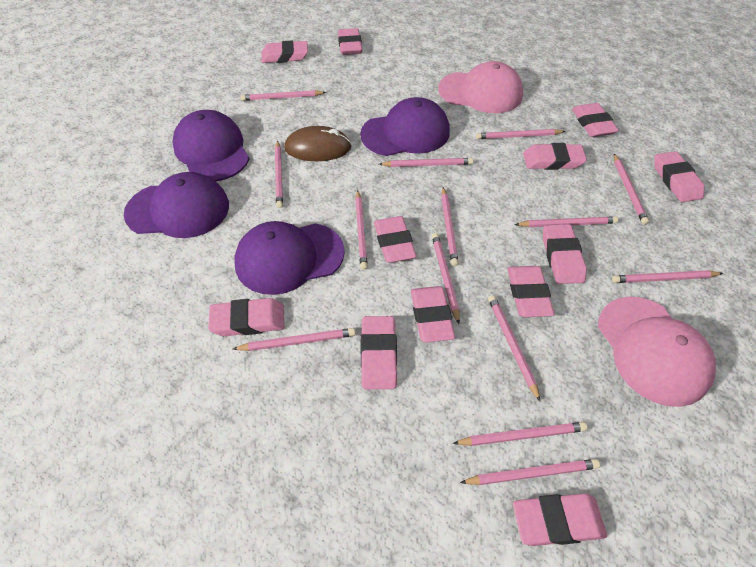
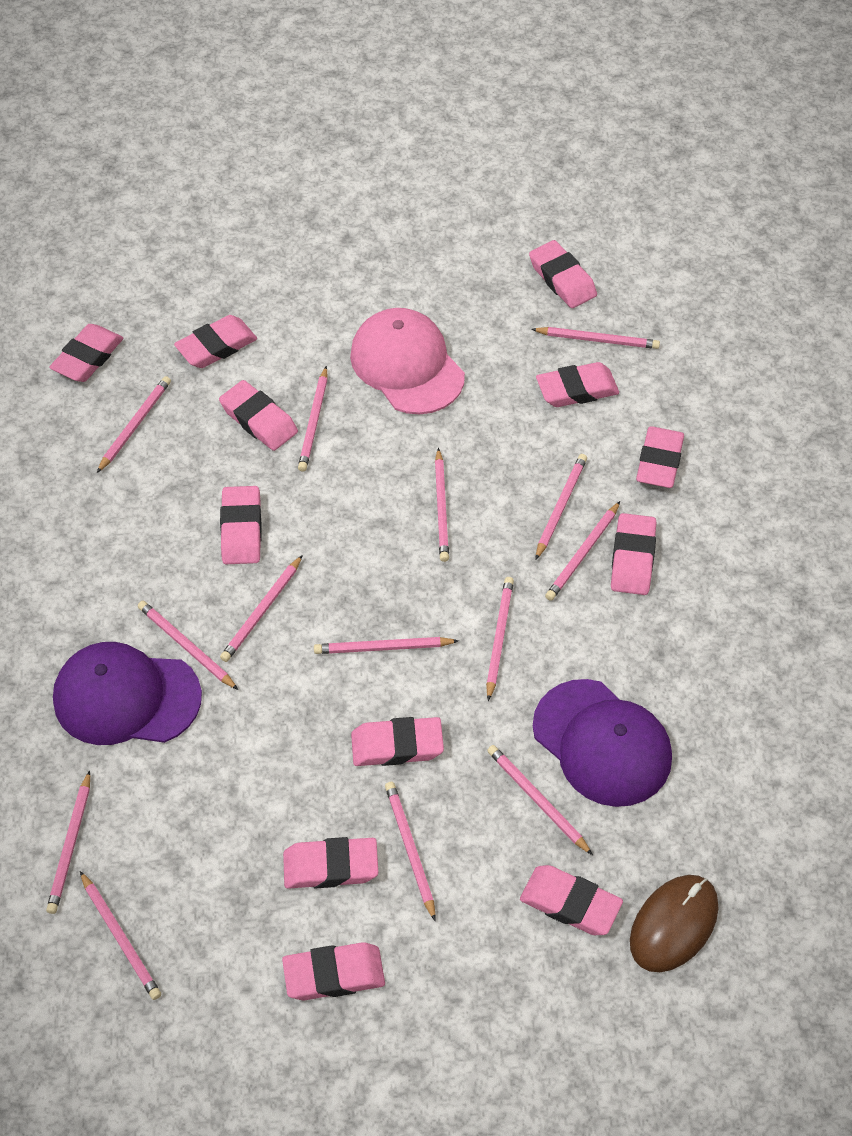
pink cap: 2 -> 1
purple cap: 4 -> 2

